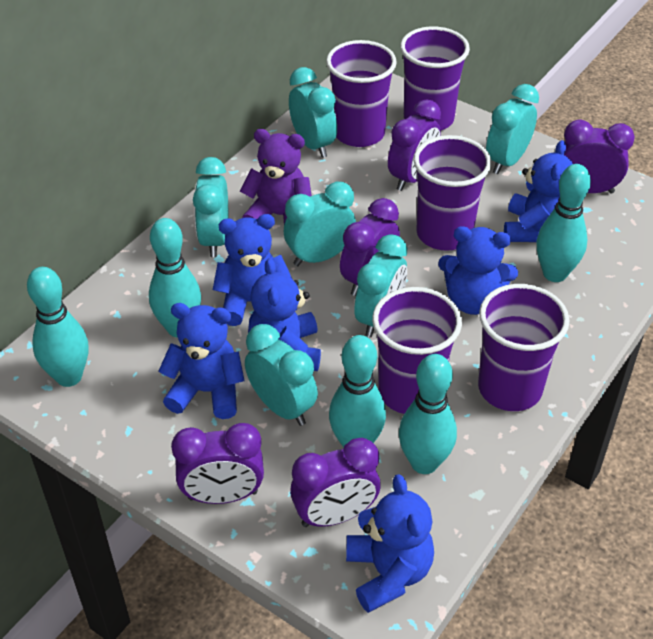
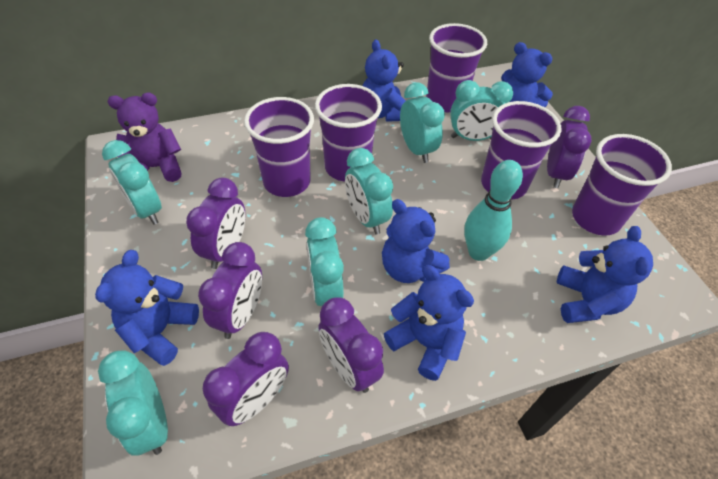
turquoise bowling pin: 5 -> 1

